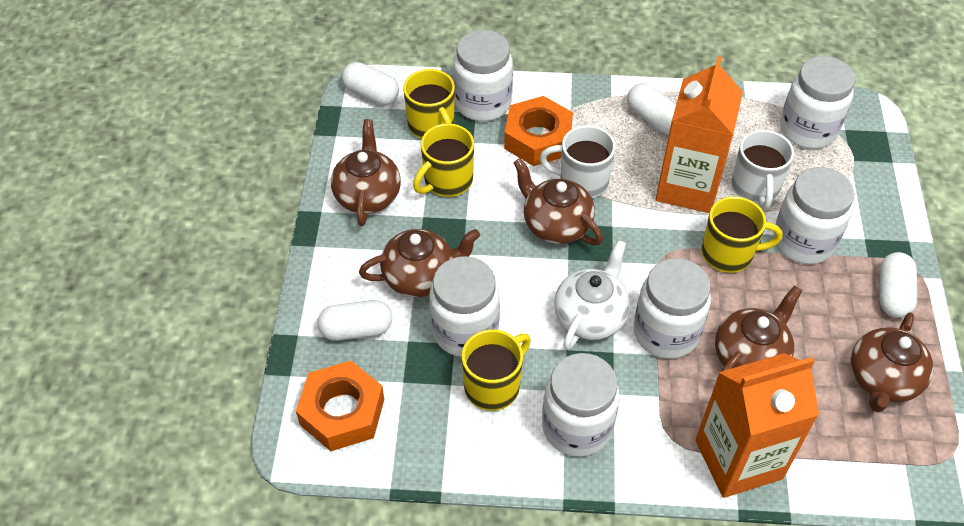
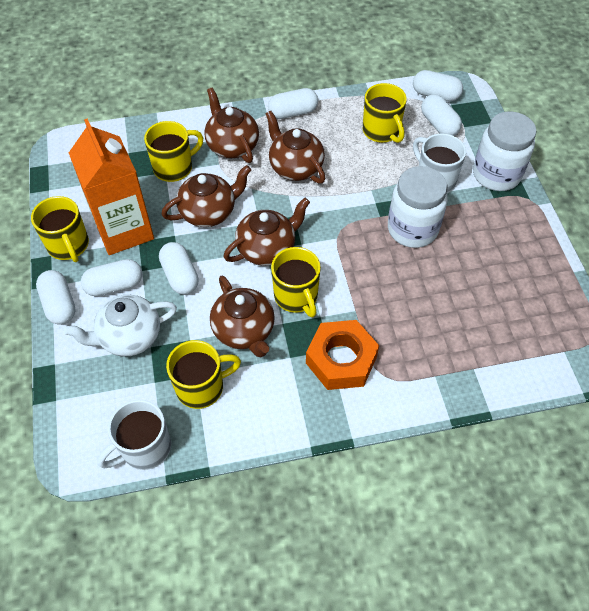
orange carton: 2 -> 1
orange nut: 2 -> 1
white capsule: 4 -> 6
white jar: 6 -> 2
yellow mug: 4 -> 5

